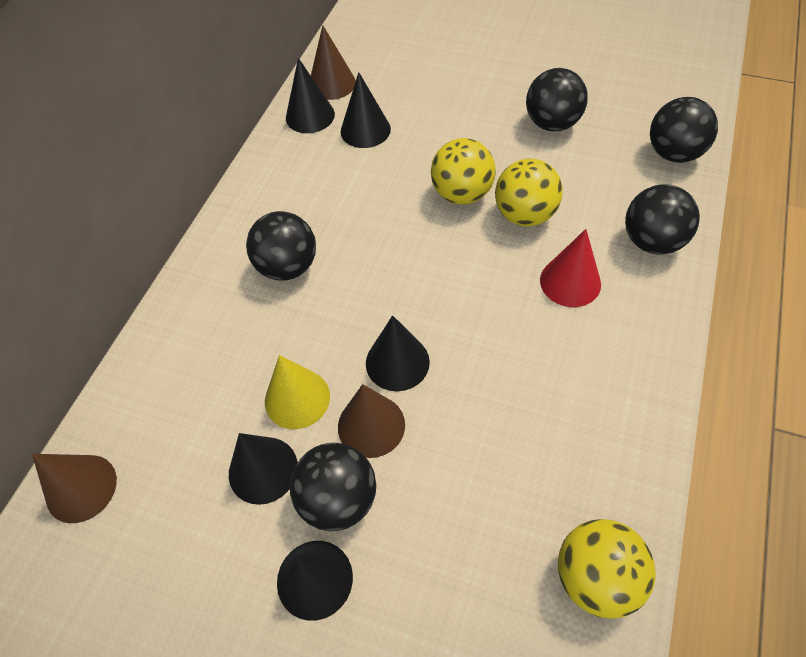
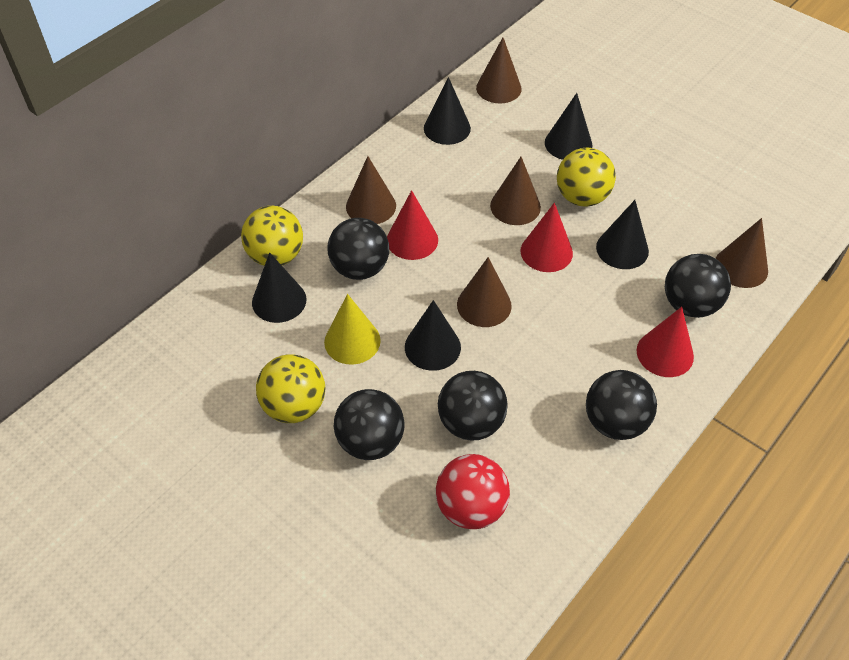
brown cone: 3 -> 5
red ball: 0 -> 1
red cone: 1 -> 3

